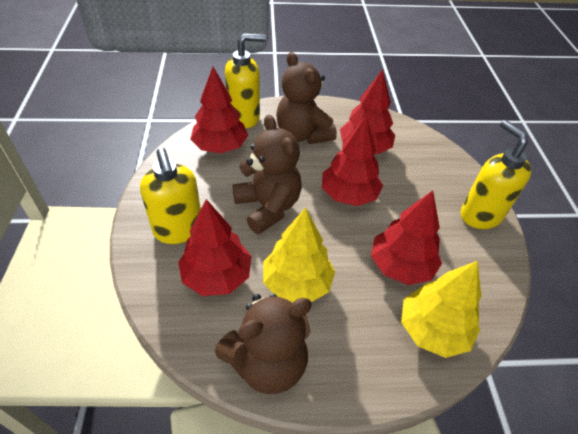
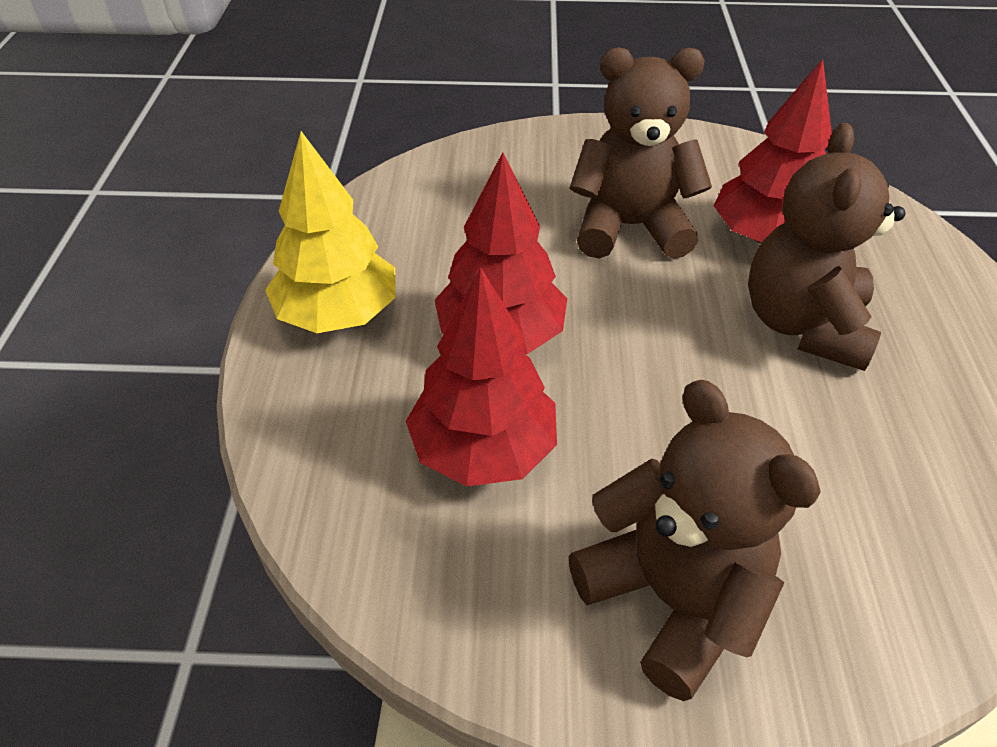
red tree: 5 -> 3
yellow soap dispenser: 3 -> 0
yellow tree: 2 -> 1

